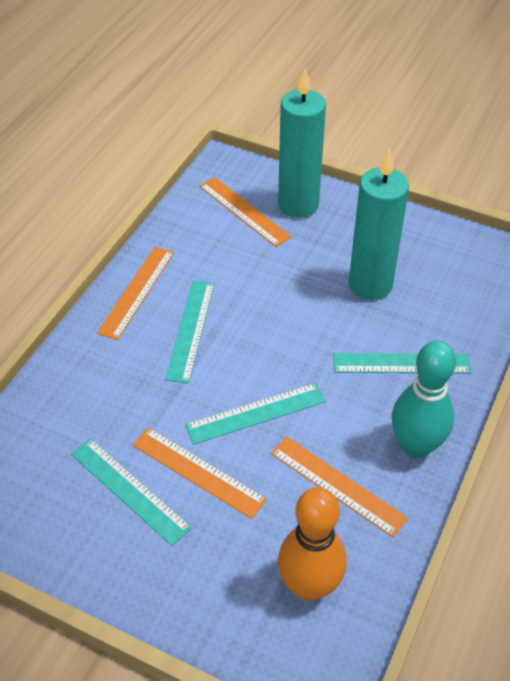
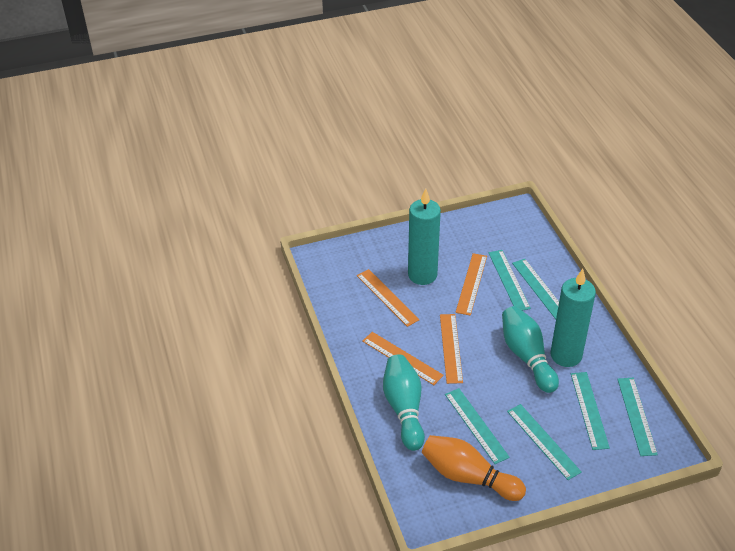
turquoise bowling pin: 1 -> 2
turquoise ruler: 4 -> 6

